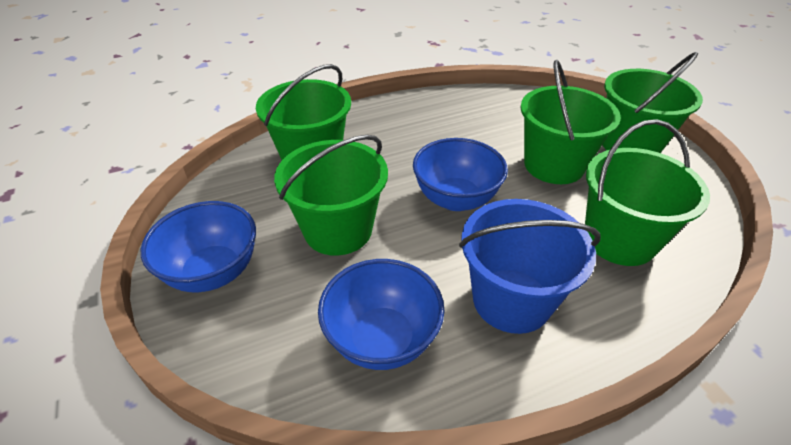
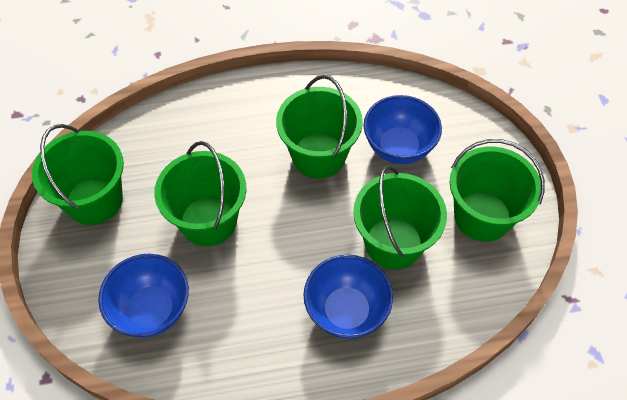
blue bucket: 1 -> 0

